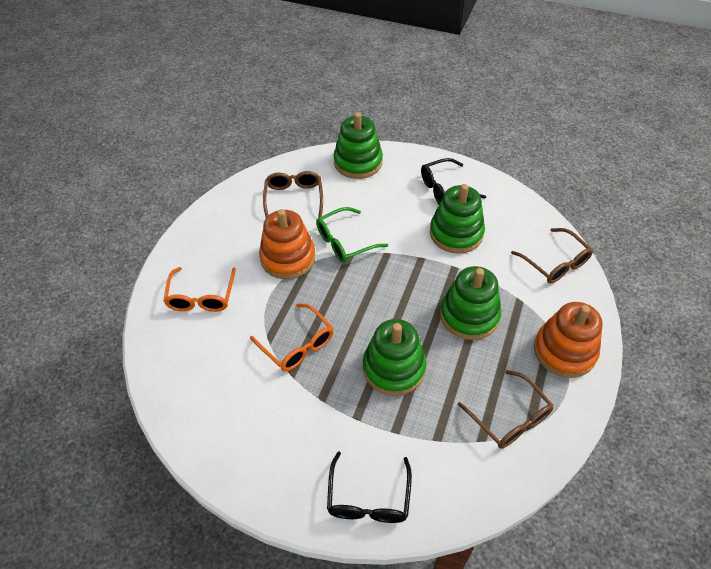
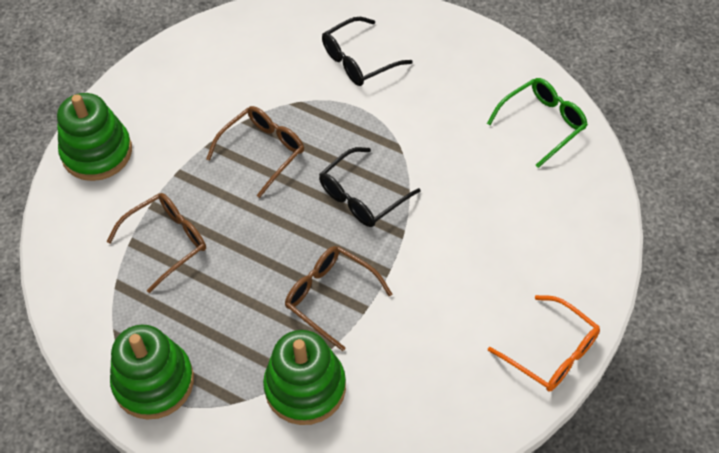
green stacking toy: 4 -> 3
orange glasses: 2 -> 1
orange stacking toy: 2 -> 0

